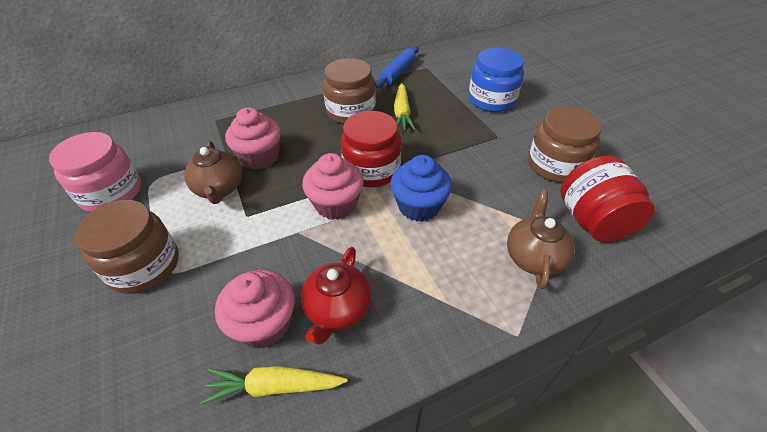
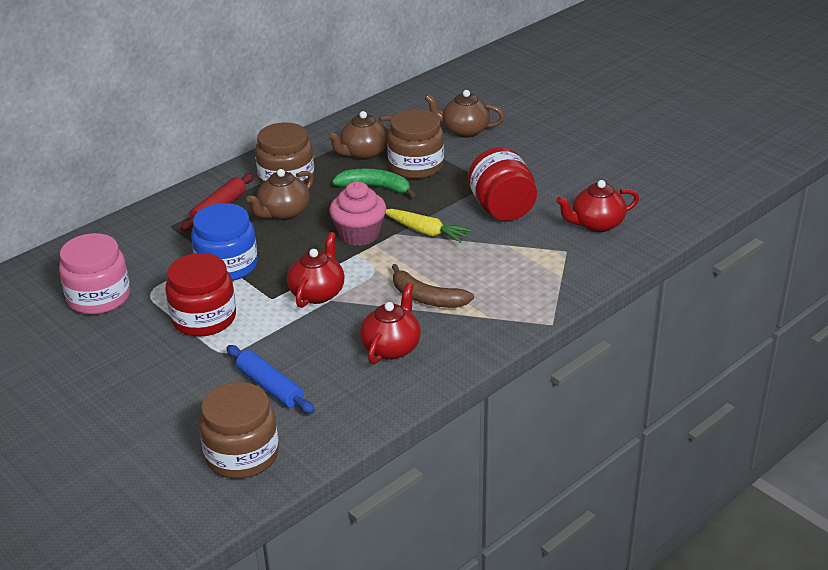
blue cupcake: 1 -> 0
brown banana: 0 -> 1
brown teapot: 2 -> 3
green banana: 0 -> 1
pink cupcake: 3 -> 1
red rolling pin: 0 -> 1
red teapot: 1 -> 3
yellow carrot: 2 -> 1

